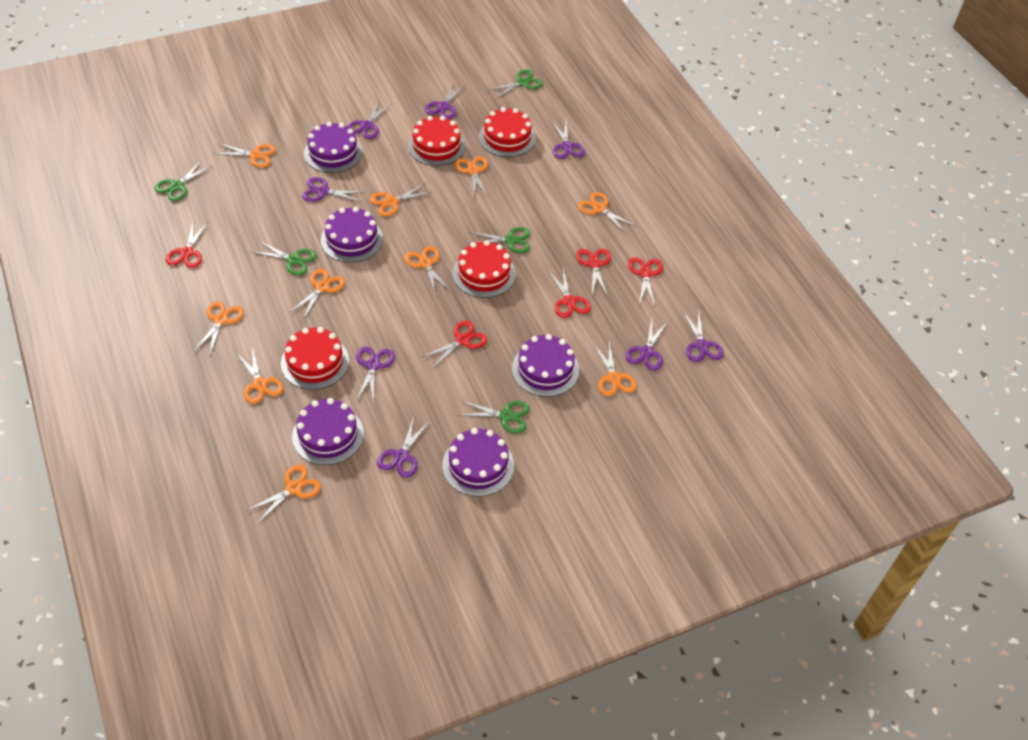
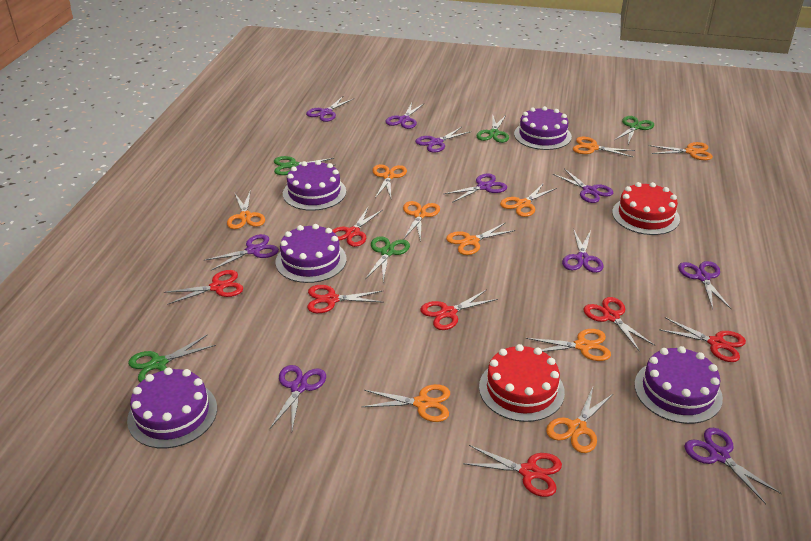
purple scissors: 8 -> 10
red cake: 4 -> 2
red scissors: 5 -> 7

